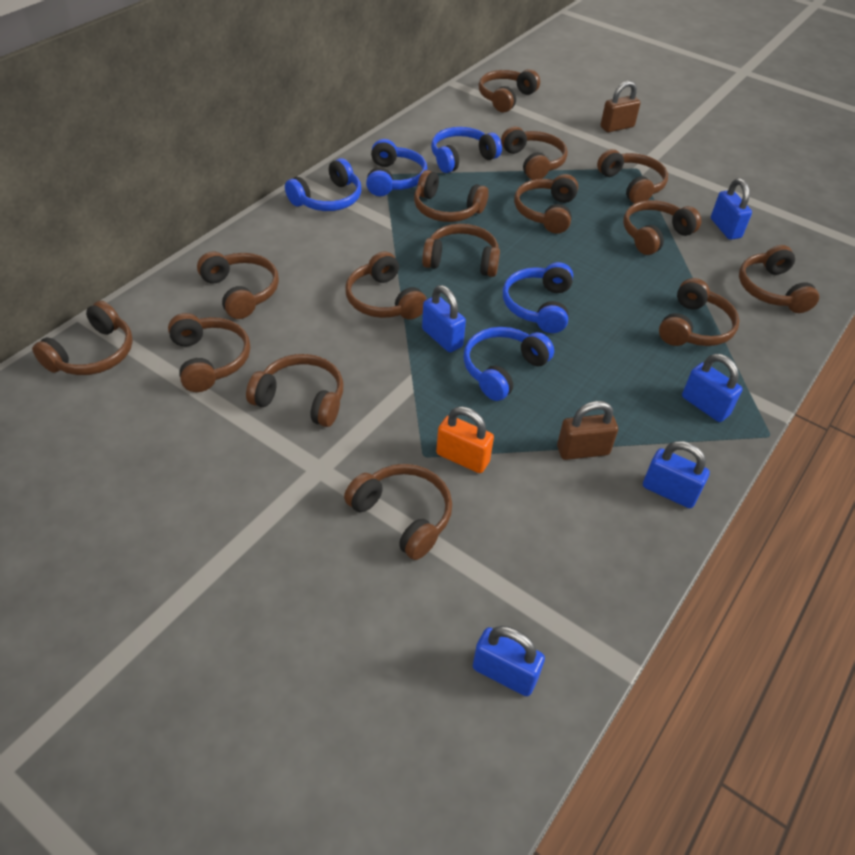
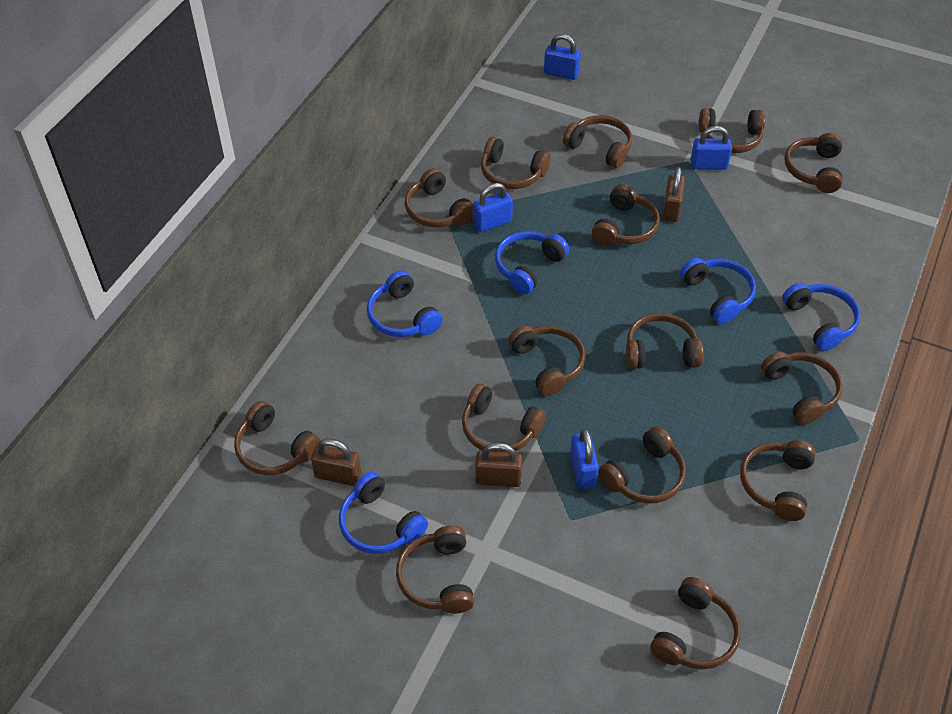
blue padlock: 5 -> 4
brown padlock: 2 -> 3
orange padlock: 1 -> 0

